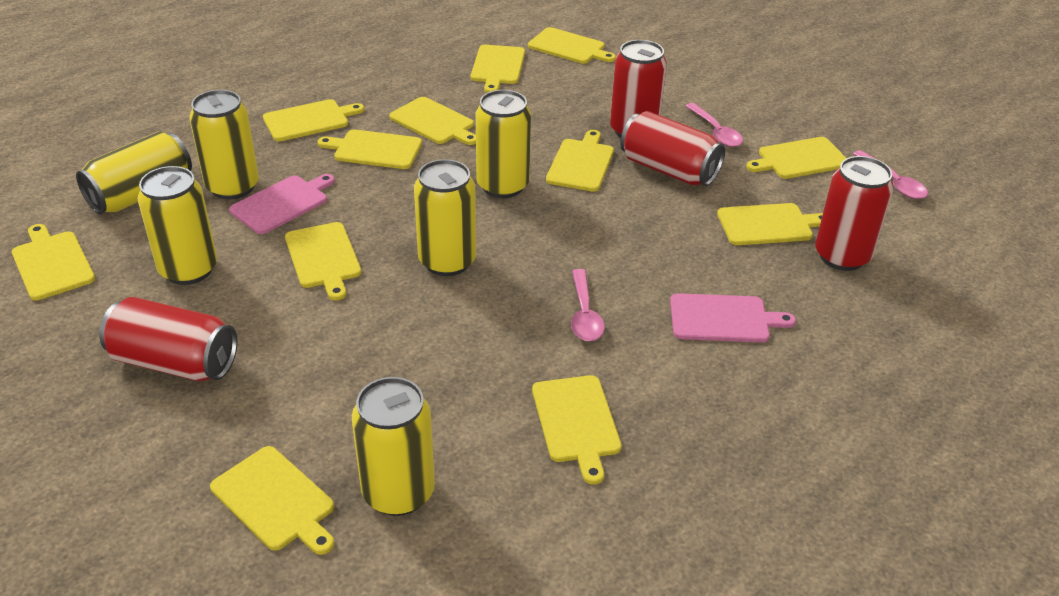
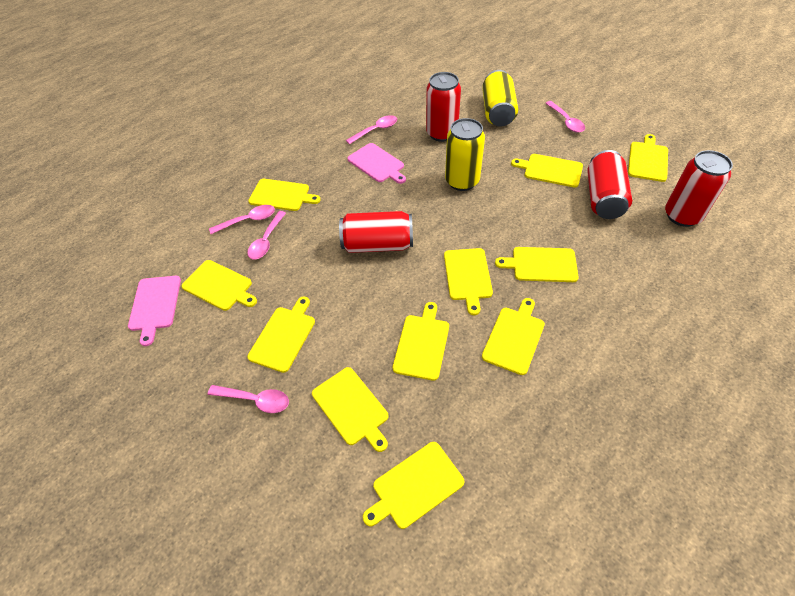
pink spoon: 3 -> 5
yellow can: 6 -> 2
yellow cutting board: 12 -> 11

